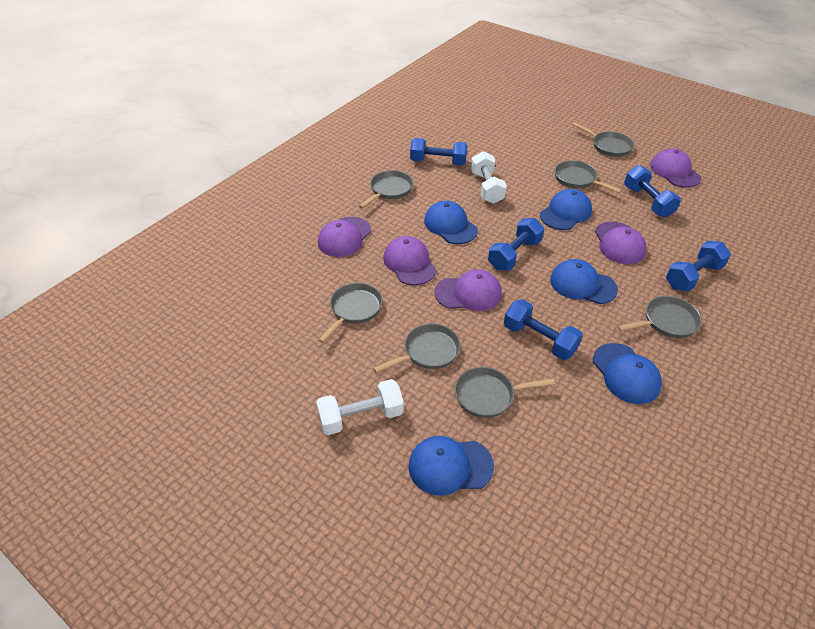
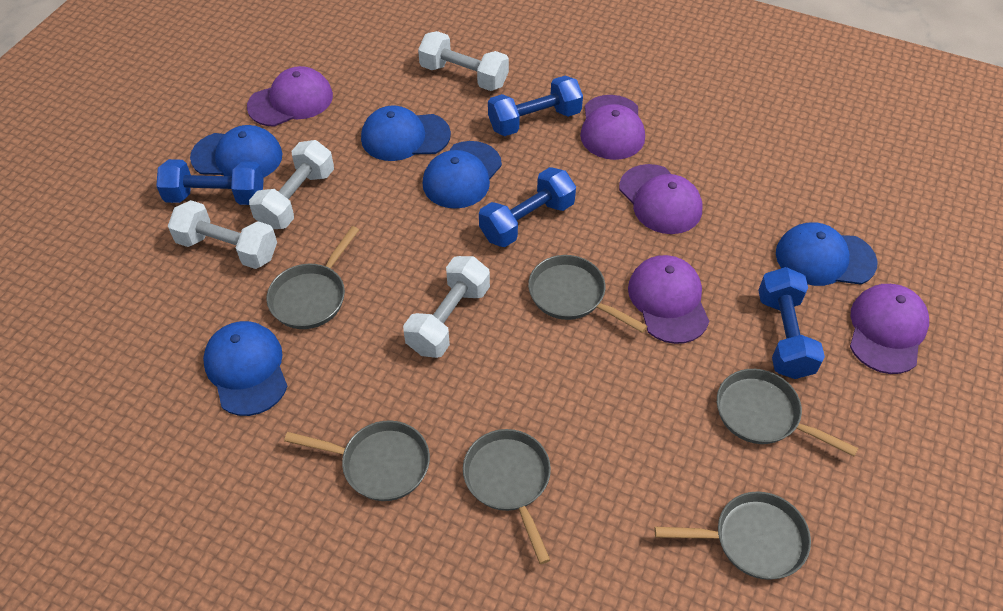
blue dumbbell: 5 -> 4
grey pan: 7 -> 6
white dumbbell: 2 -> 4

